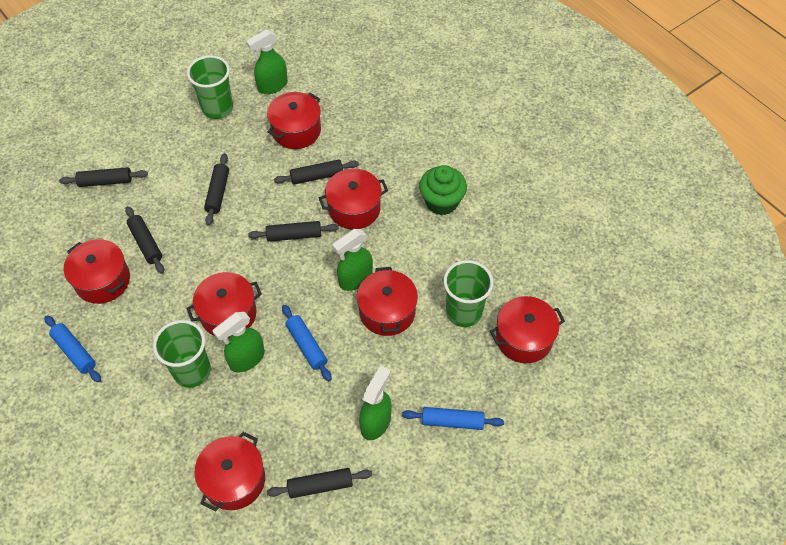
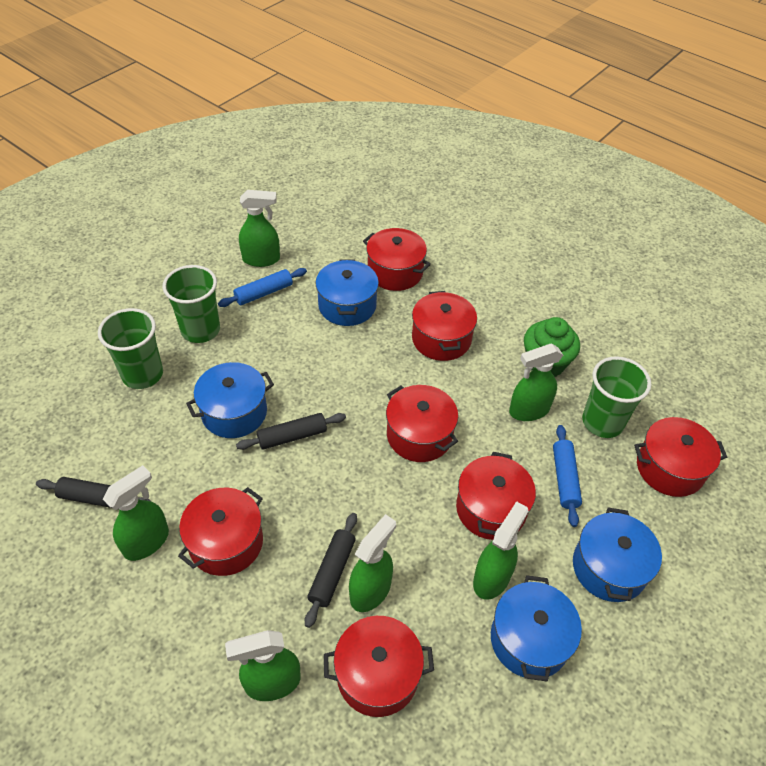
black rolling pin: 6 -> 3
blue pot: 0 -> 4
blue rolling pin: 3 -> 2
green spray bottle: 4 -> 6

